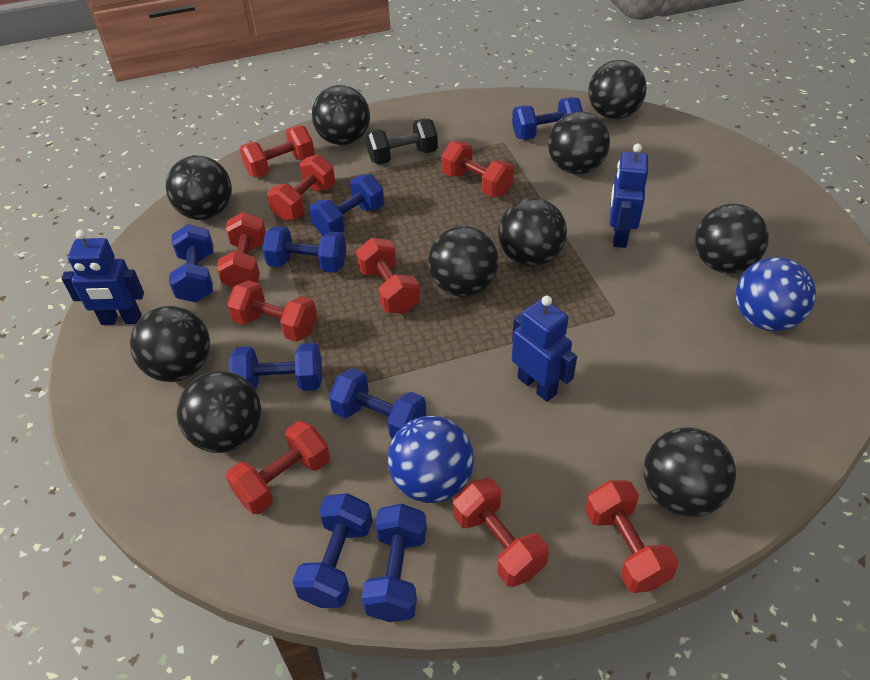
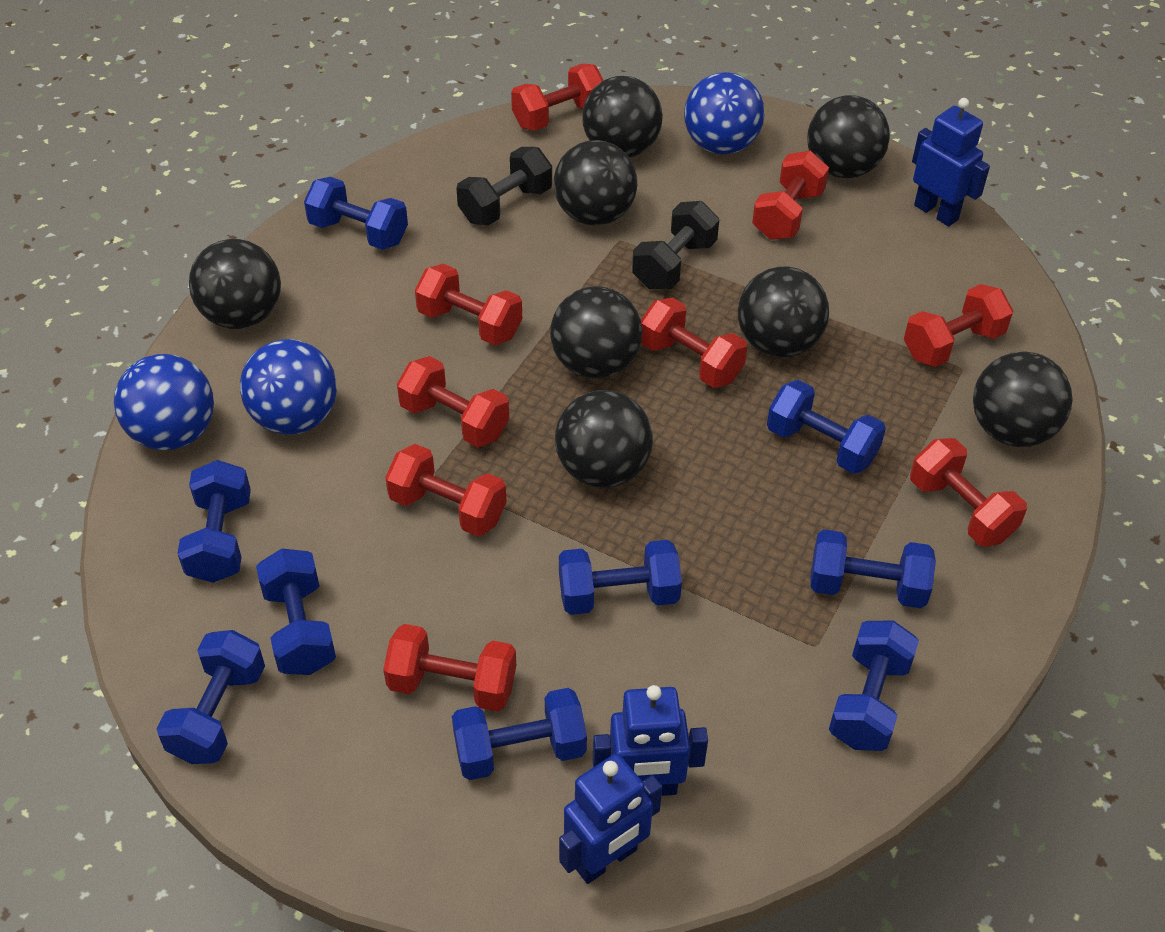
black ball: 10 -> 8
black dumbbell: 1 -> 2
blue ball: 2 -> 3
blue dumbbell: 8 -> 9

